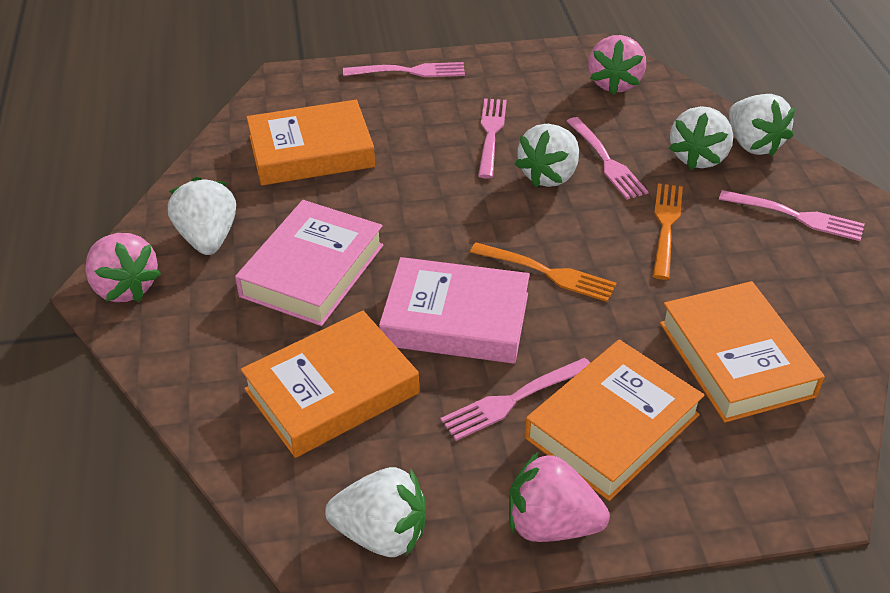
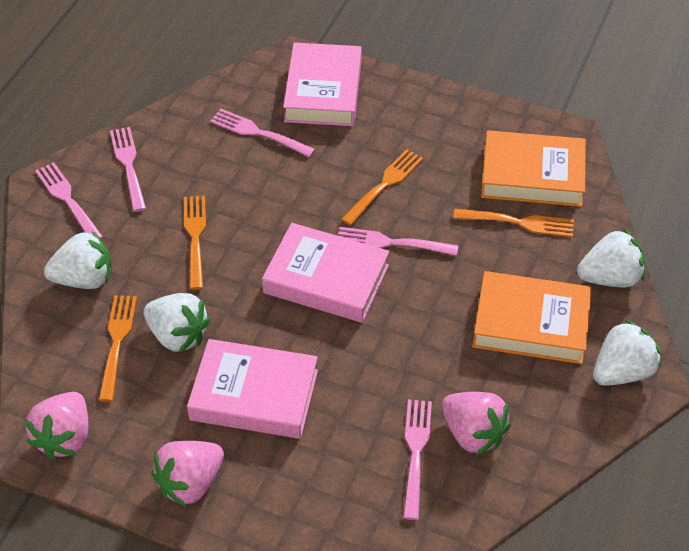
orange book: 4 -> 2
orange fork: 2 -> 4
pink book: 2 -> 3
white strawberry: 5 -> 4

